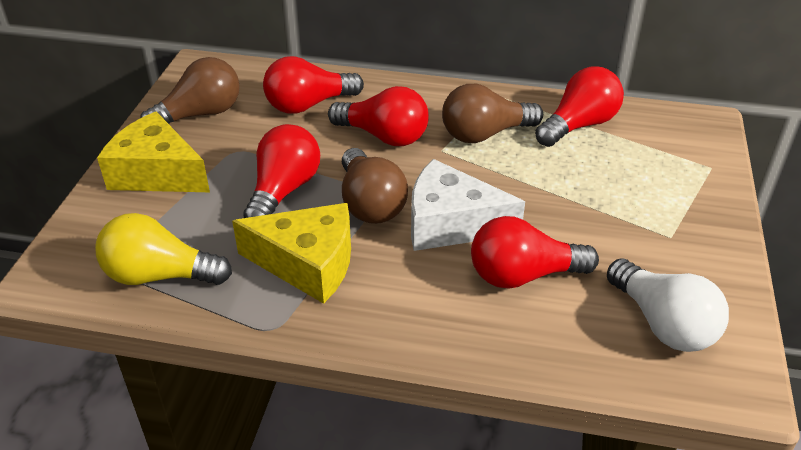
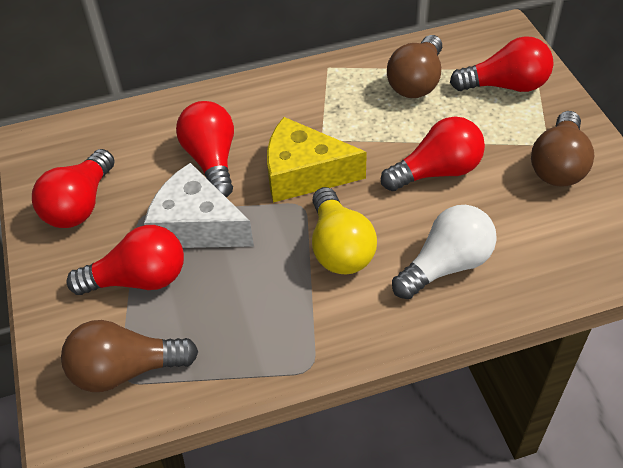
yellow cheese: 2 -> 1

